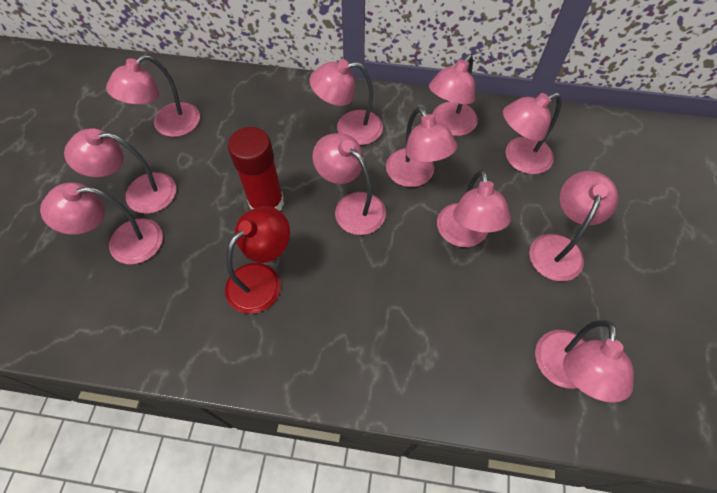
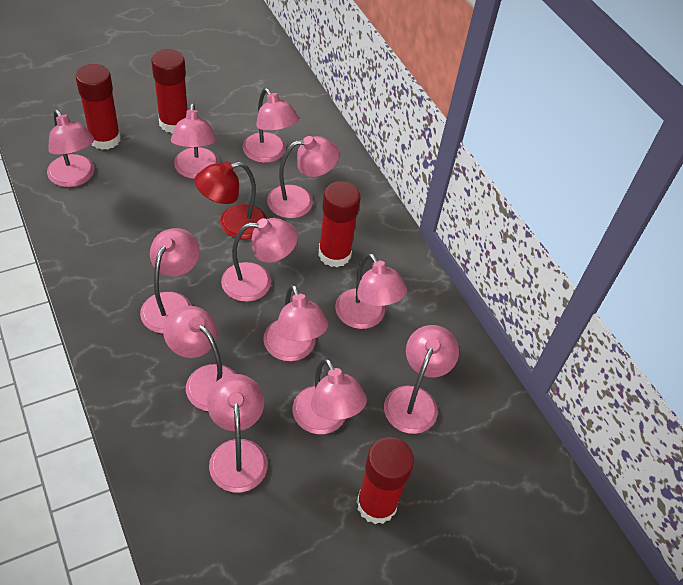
pink lamp: 11 -> 12
red glue stick: 1 -> 4

